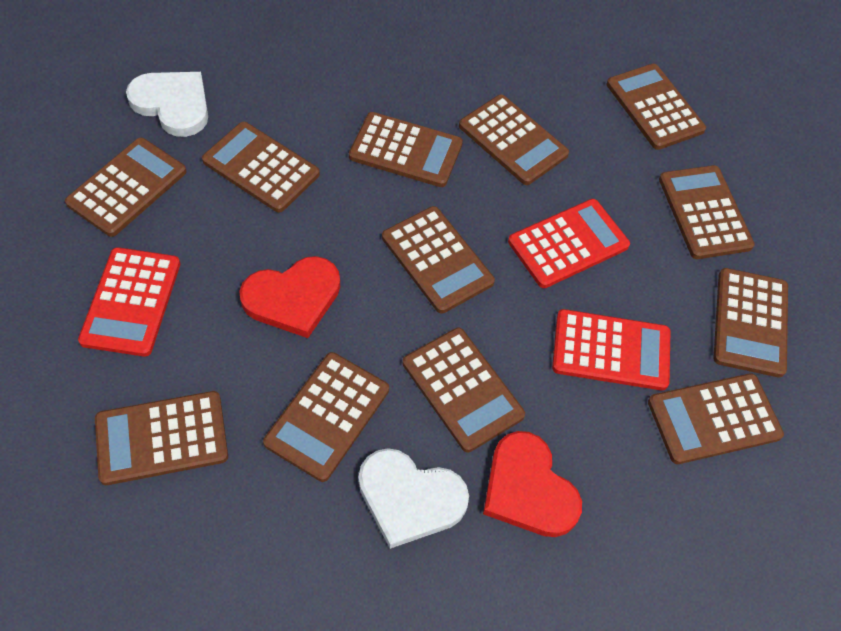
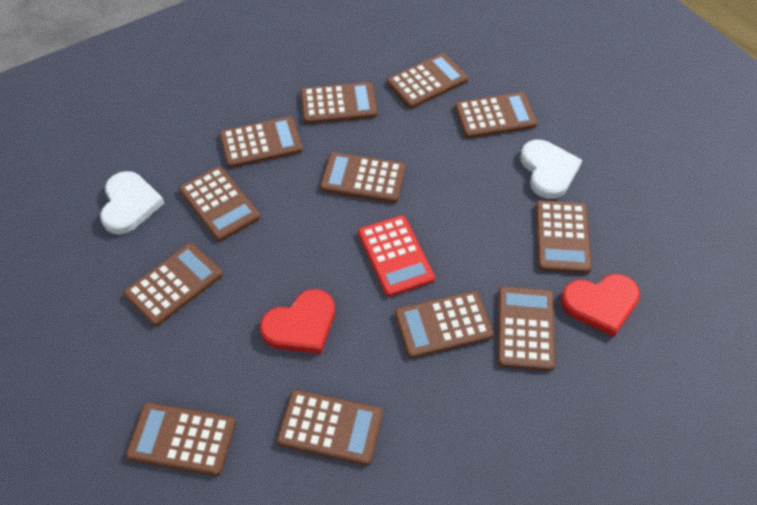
red calculator: 3 -> 1

